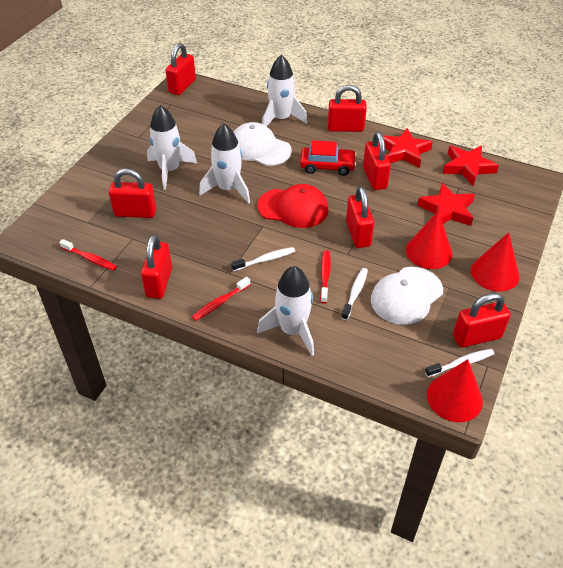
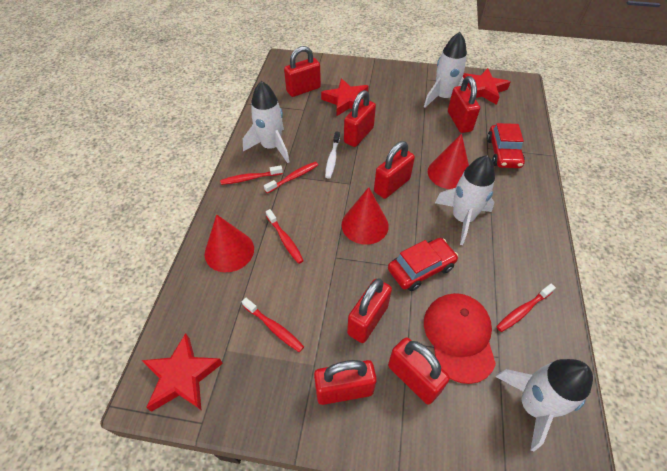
red car: 1 -> 2
red toothbrush: 3 -> 5
white cap: 2 -> 0
white toothbrush: 3 -> 1

